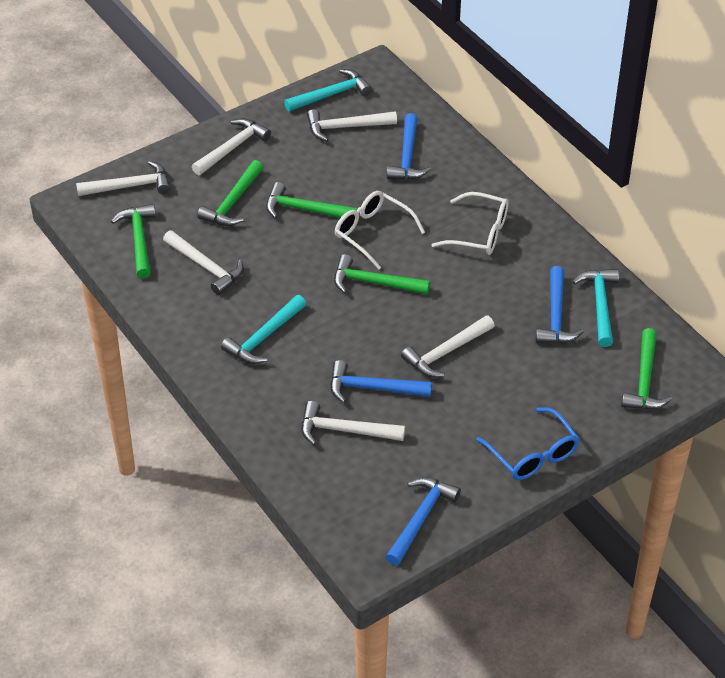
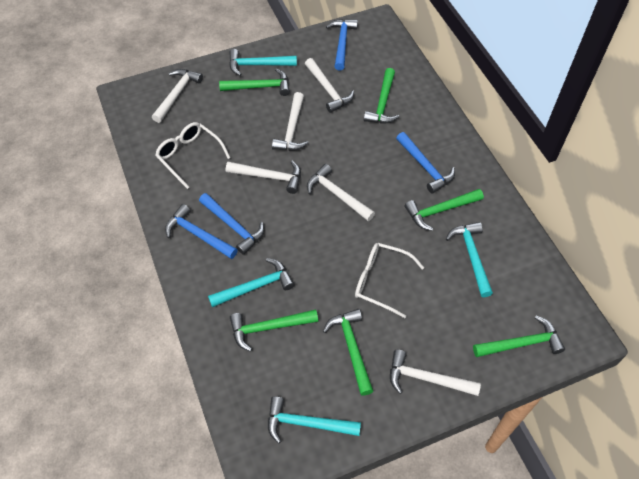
blue glasses: 1 -> 0
green hammer: 5 -> 6
turquoise hammer: 3 -> 4

